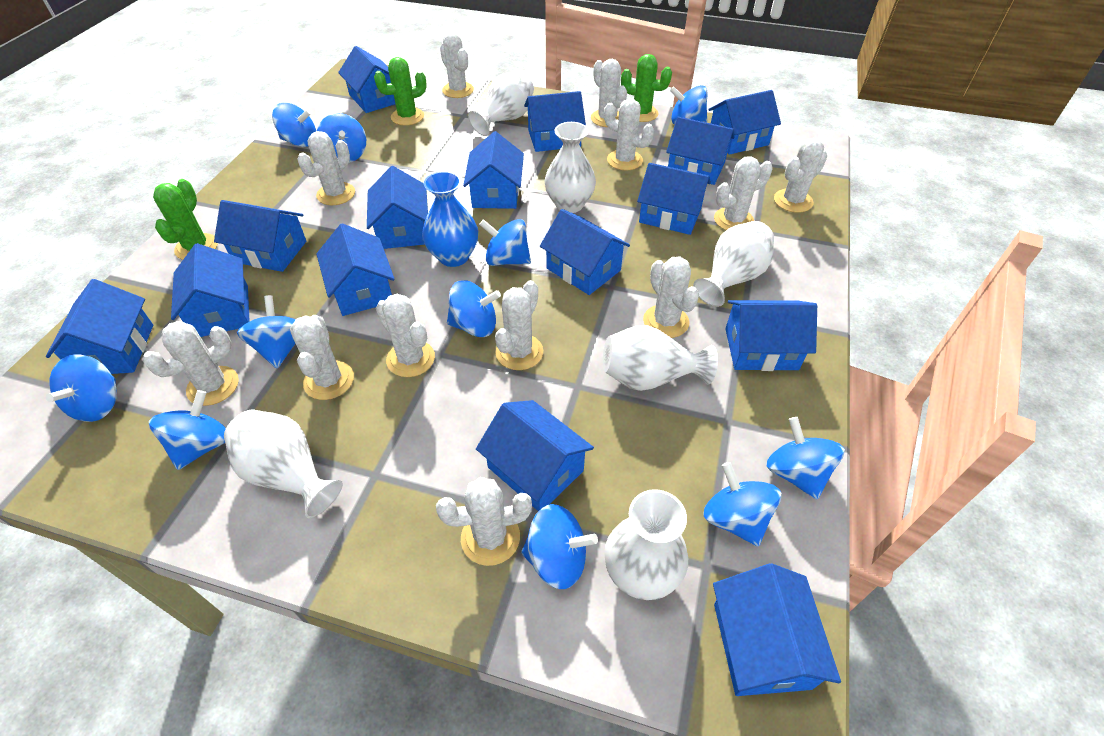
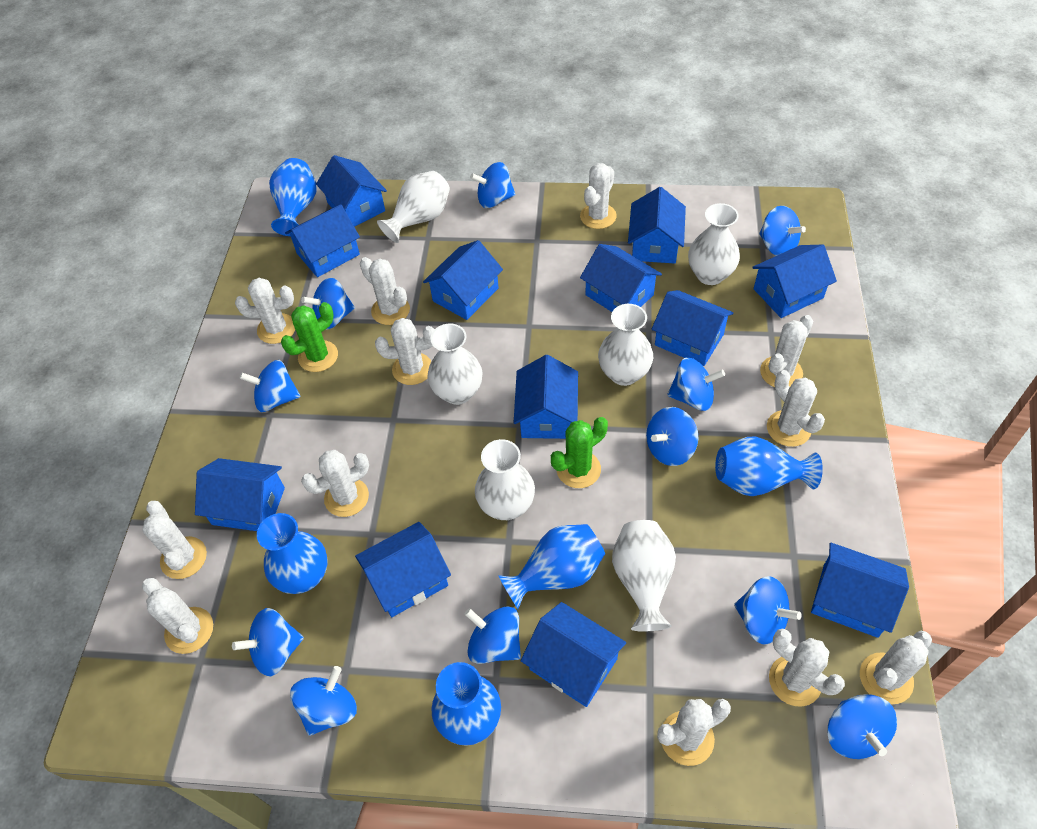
blue house: 15 -> 12
blue vase: 1 -> 5
green cactus: 3 -> 2

